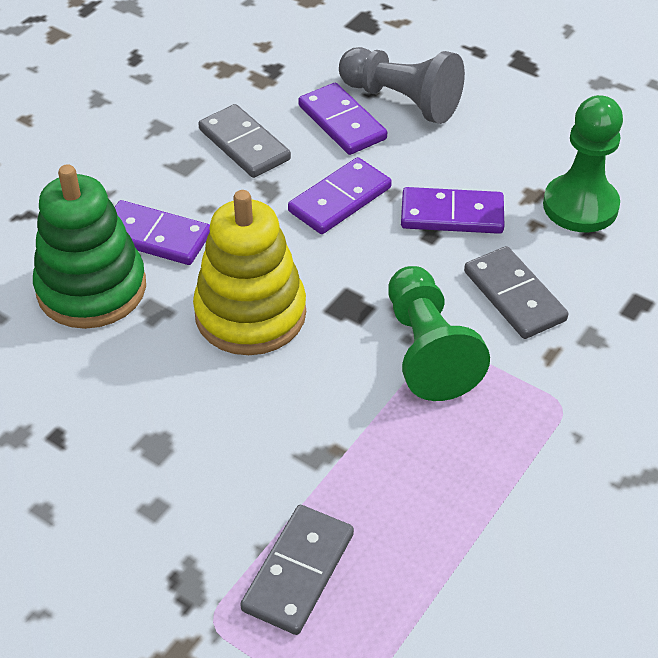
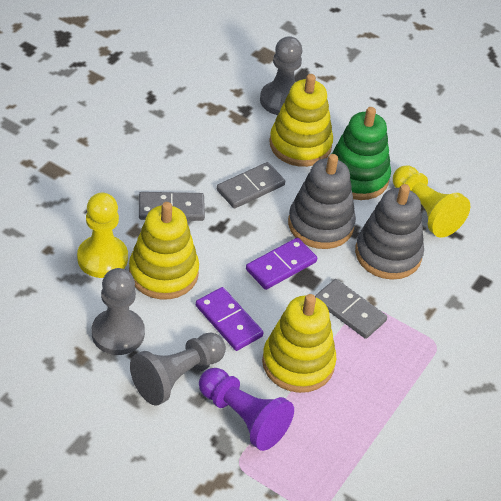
green pawn: 2 -> 0
grey pawn: 1 -> 3
grey stacking toy: 0 -> 2
purple domino: 4 -> 2
purple pawn: 0 -> 1
yellow pawn: 0 -> 2
yellow stacking toy: 1 -> 3

